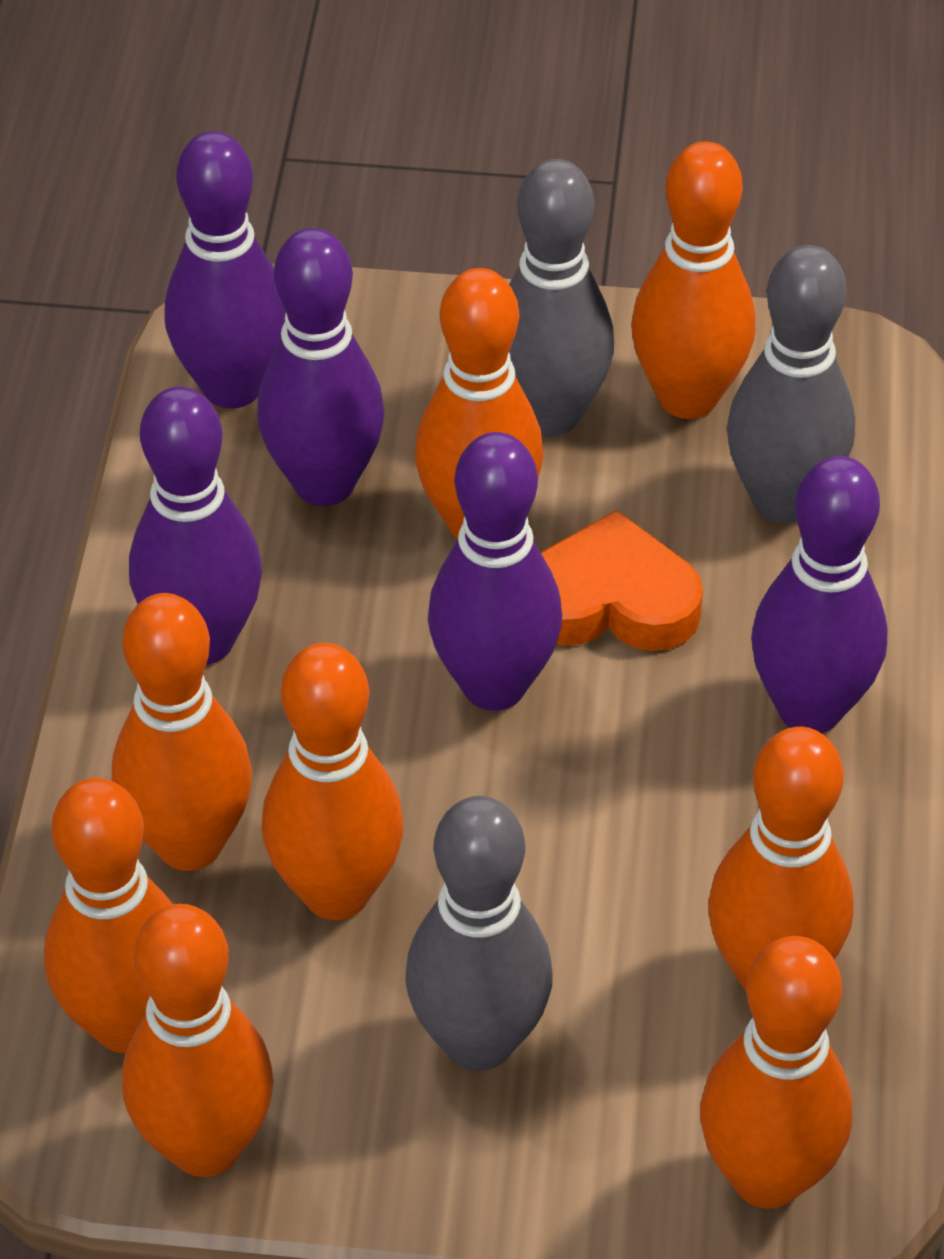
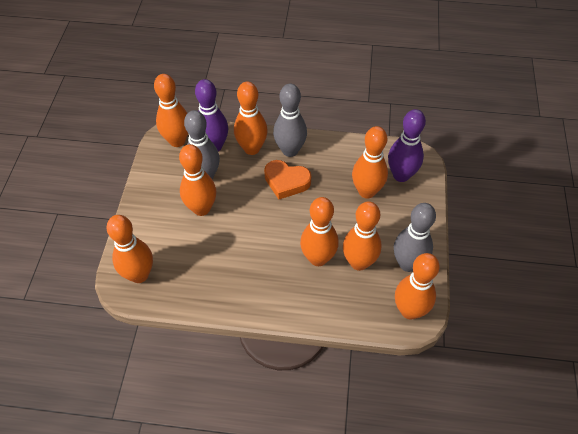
purple bowling pin: 5 -> 2

